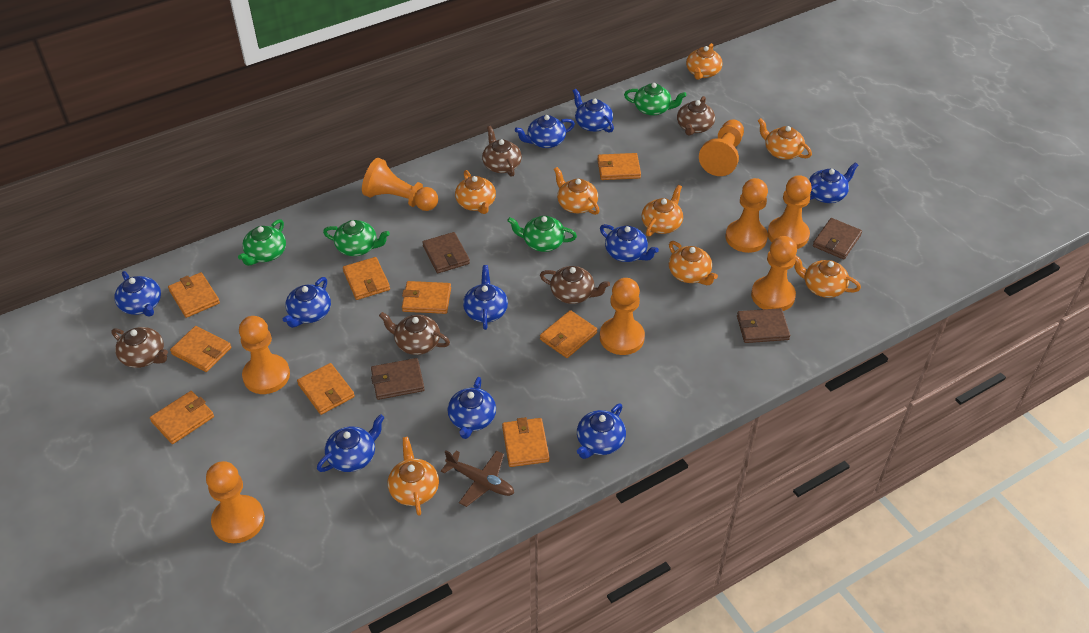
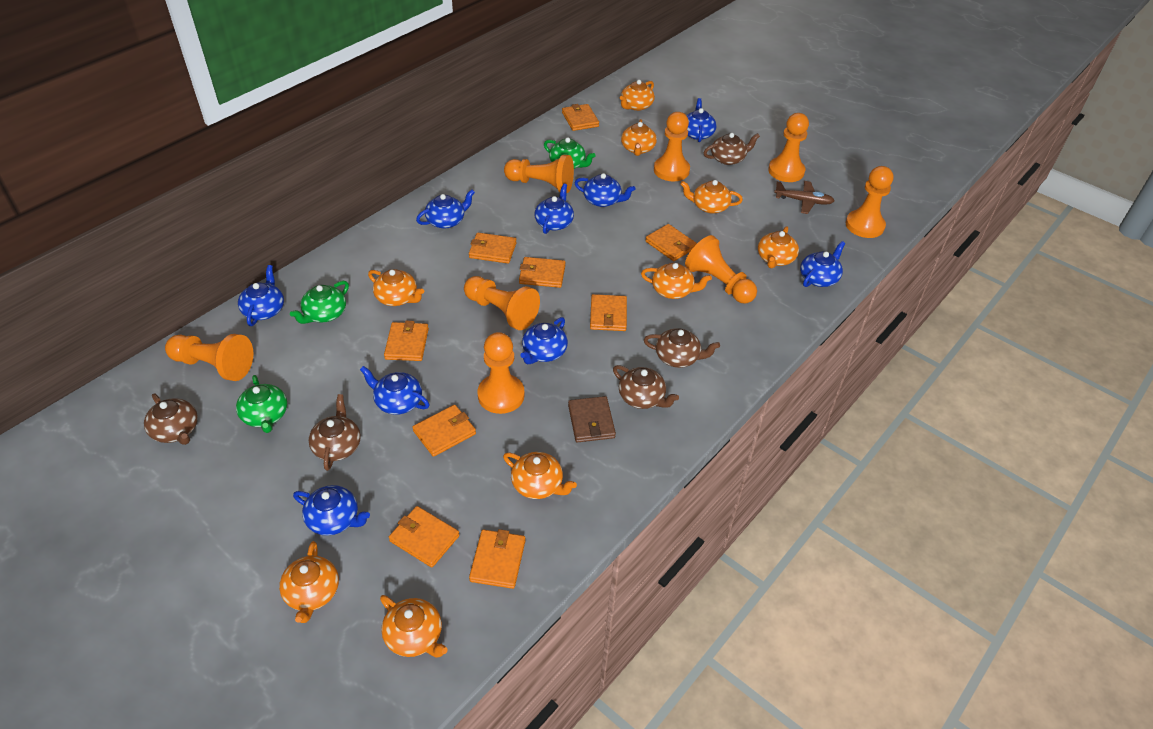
blue teapot: 10 -> 9
brown wallet: 4 -> 1
green teapot: 4 -> 3
orange teapot: 8 -> 9

